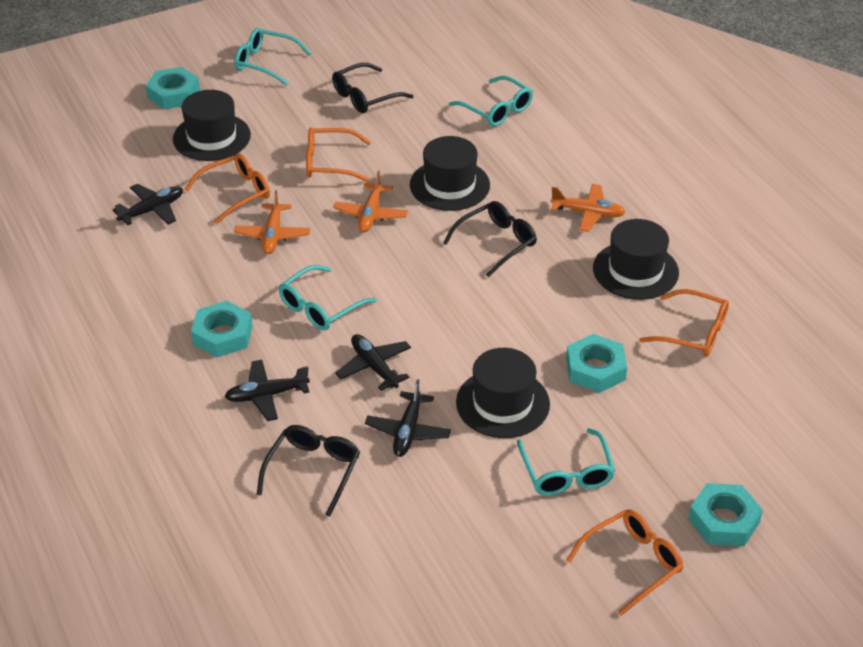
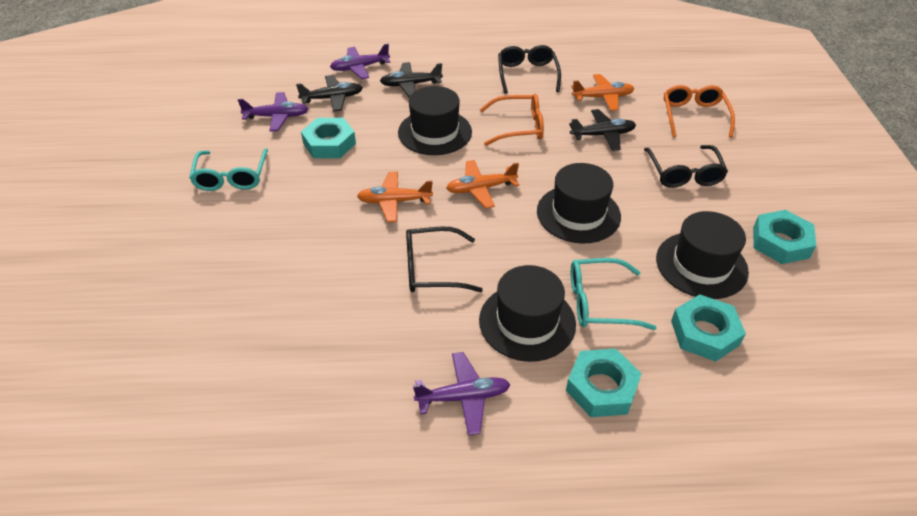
black plane: 4 -> 3
orange glasses: 4 -> 2
purple plane: 0 -> 3
turquoise glasses: 4 -> 2

